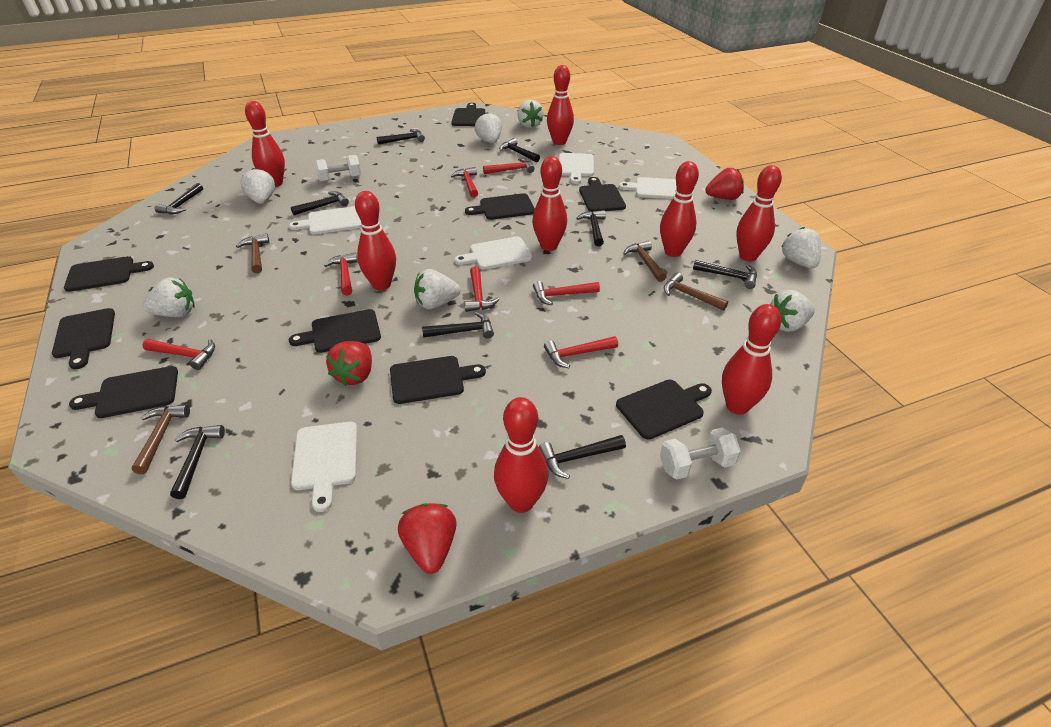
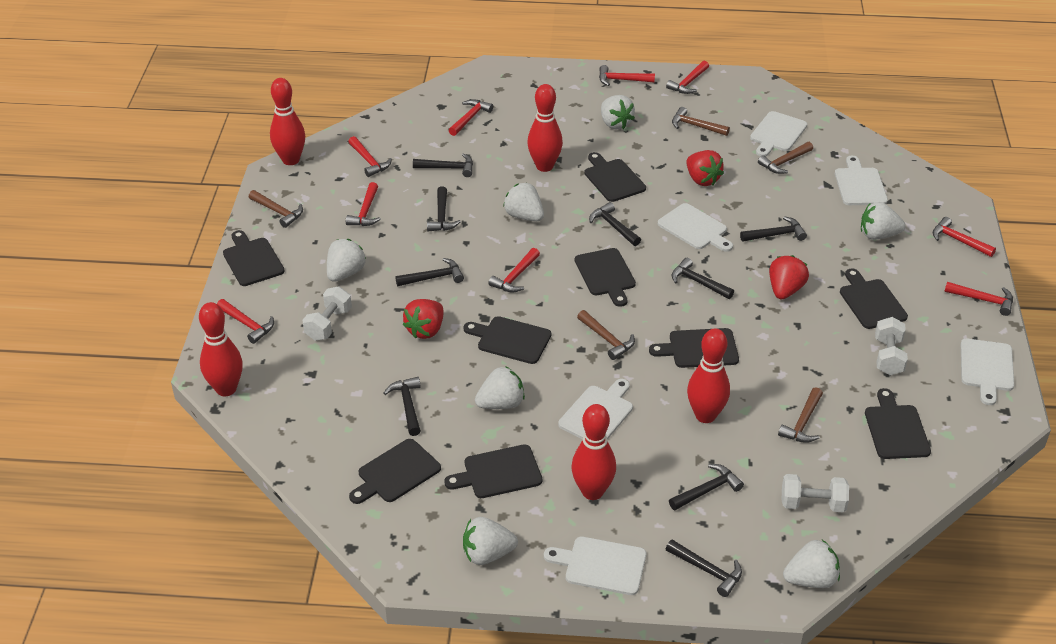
brown hammer: 4 -> 5
red bowling pin: 8 -> 5
red hammer: 7 -> 9
white cutting board: 5 -> 6
white dumbbell: 2 -> 3

